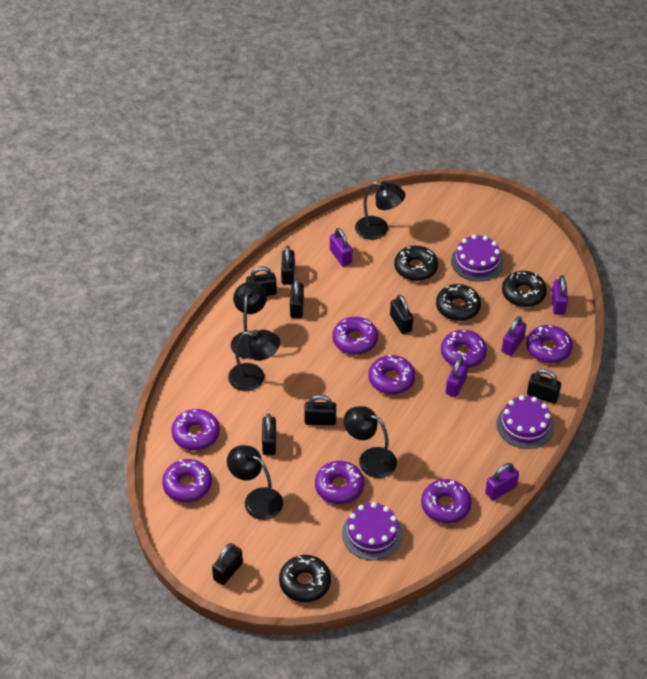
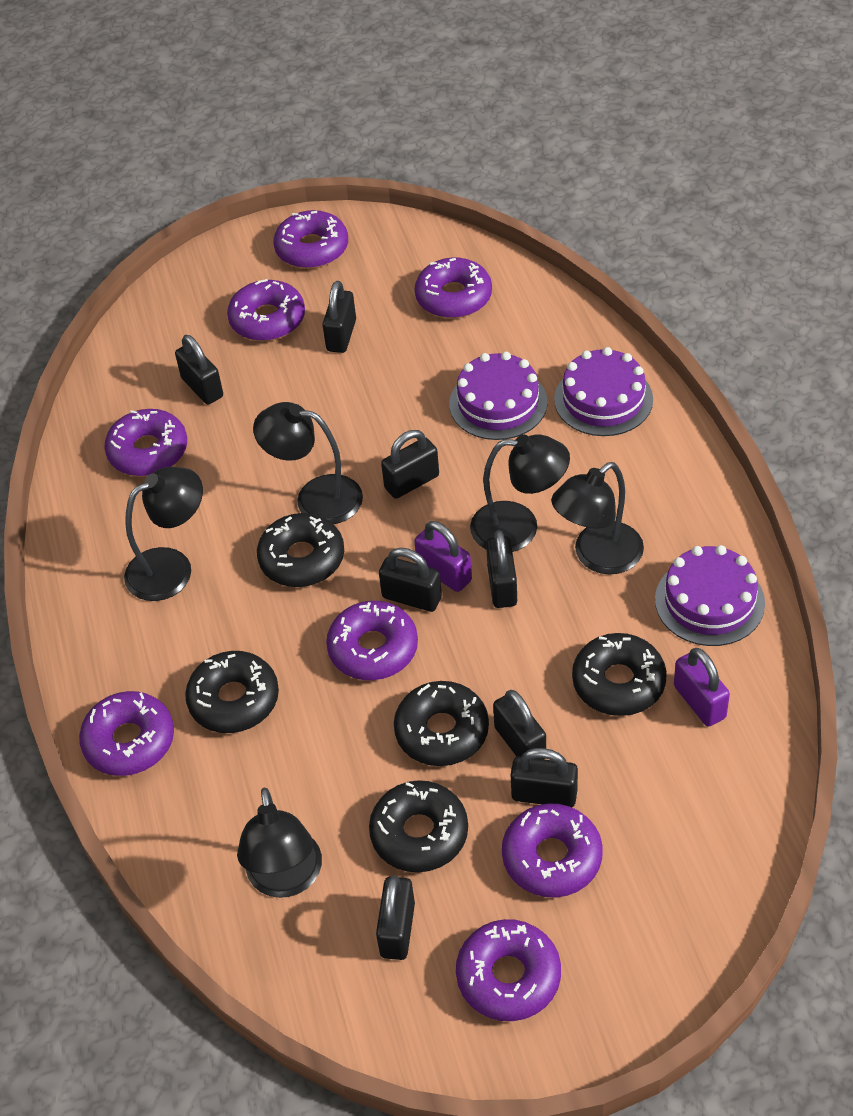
black donut: 4 -> 5
purple padlock: 5 -> 2

